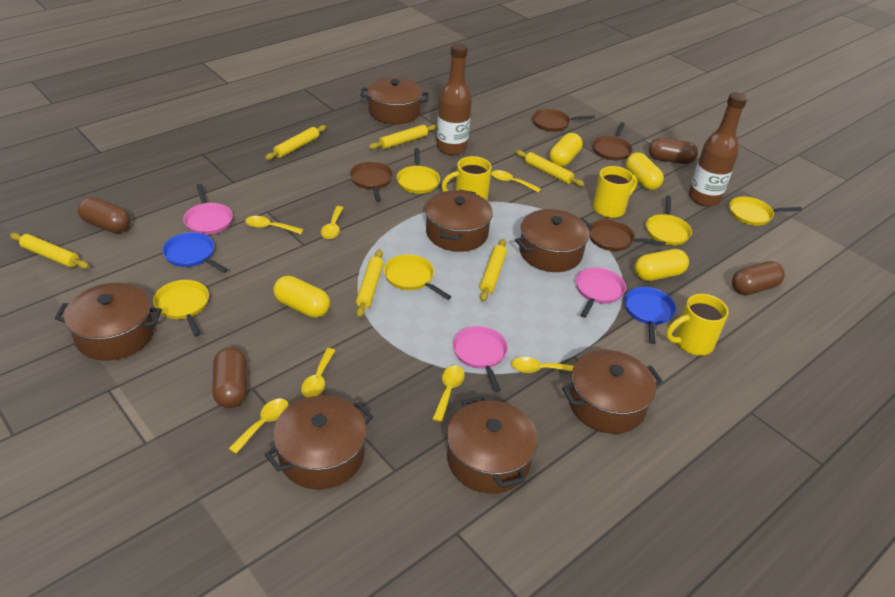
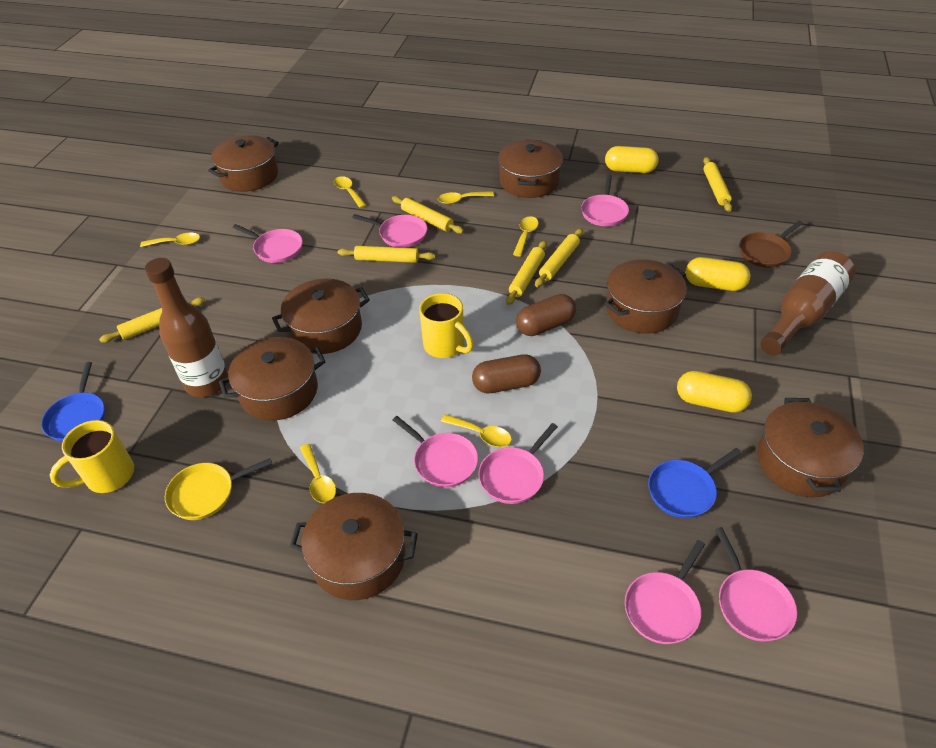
brown capsule: 4 -> 2
brown pan: 4 -> 1
pink pan: 3 -> 7
yellow capsule: 4 -> 3
yellow mug: 3 -> 2
yellow pan: 5 -> 1
yellow spoon: 7 -> 6

